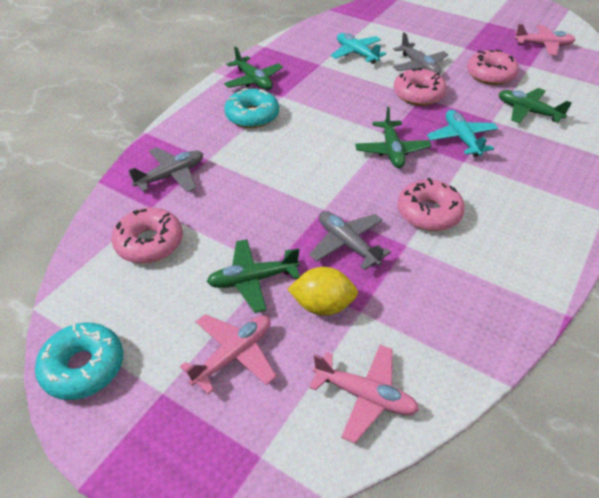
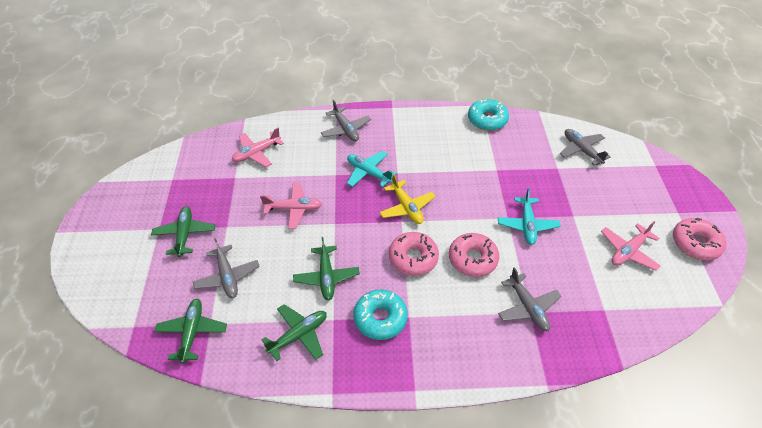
grey plane: 3 -> 4
pink donut: 4 -> 3
yellow lemon: 1 -> 0
yellow plane: 0 -> 1

